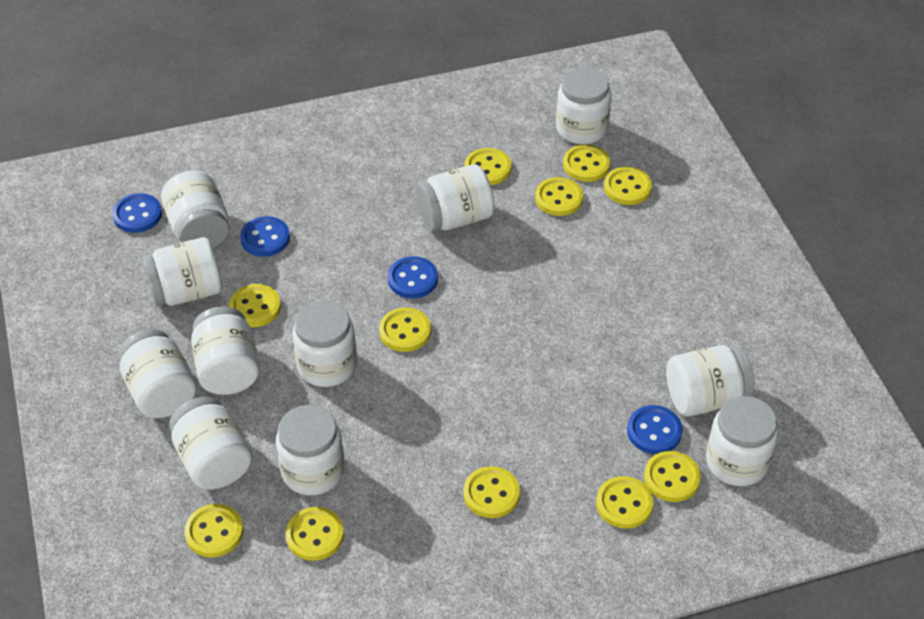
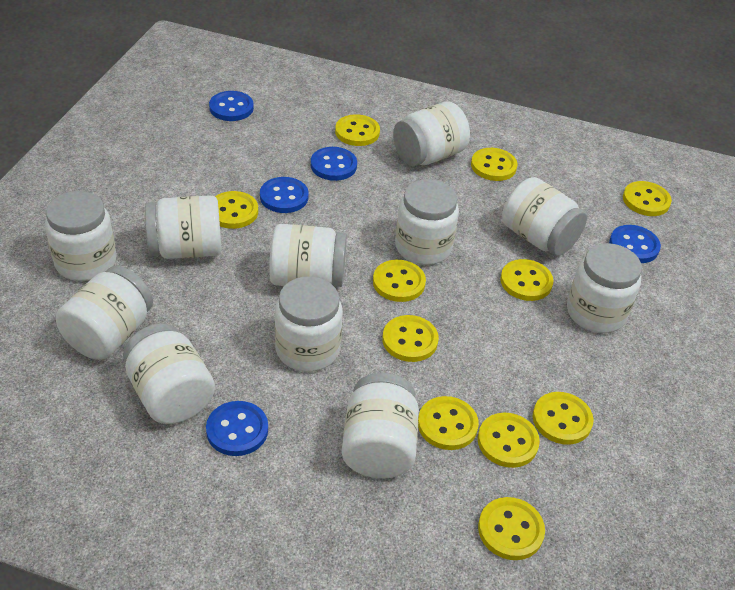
blue button: 4 -> 5

